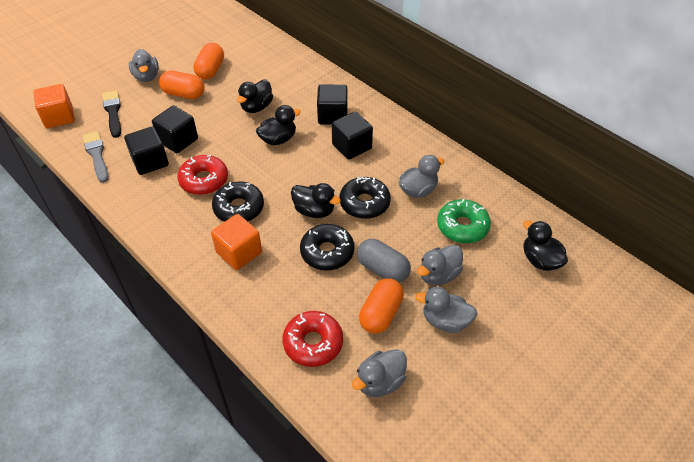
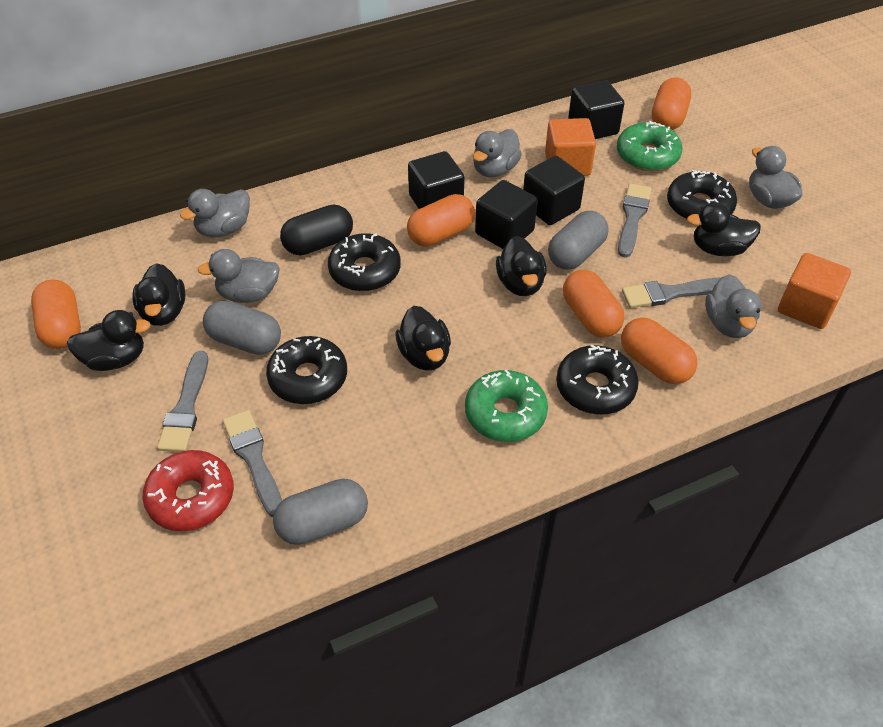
black brush: 1 -> 0
black capsule: 0 -> 1
black donut: 3 -> 4
black duck: 4 -> 5
green donut: 1 -> 2
grey brush: 1 -> 4
grey capsule: 1 -> 3
orange capsule: 3 -> 5
red donut: 2 -> 1

